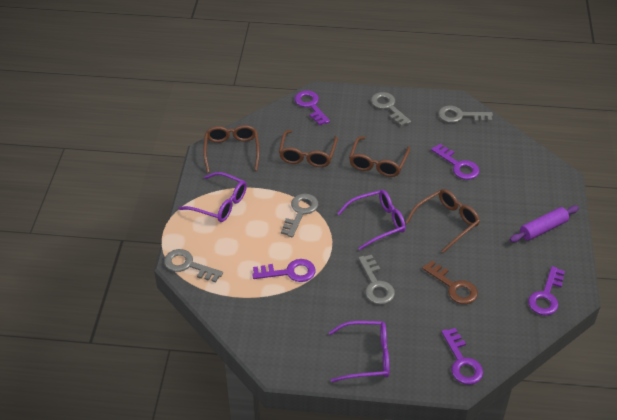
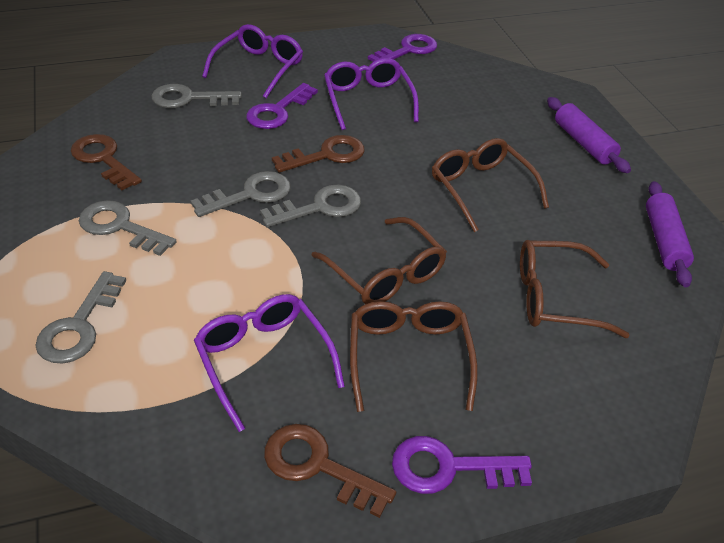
brown key: 1 -> 3
purple key: 5 -> 3
purple rolling pin: 1 -> 2

